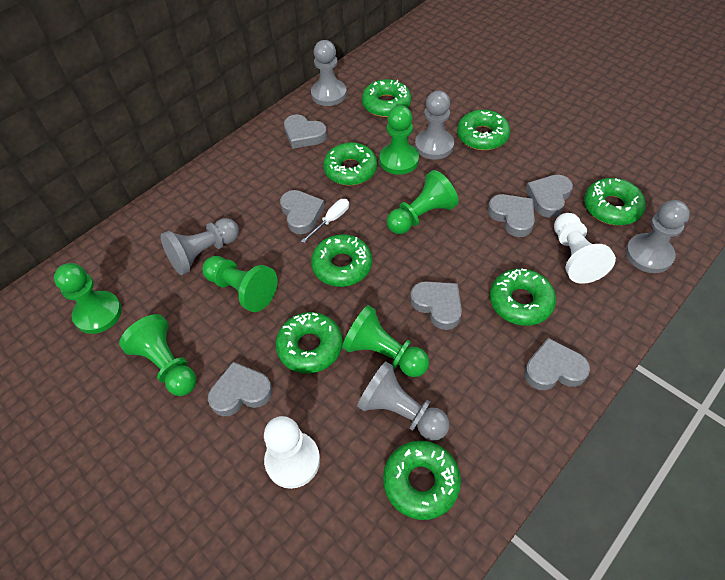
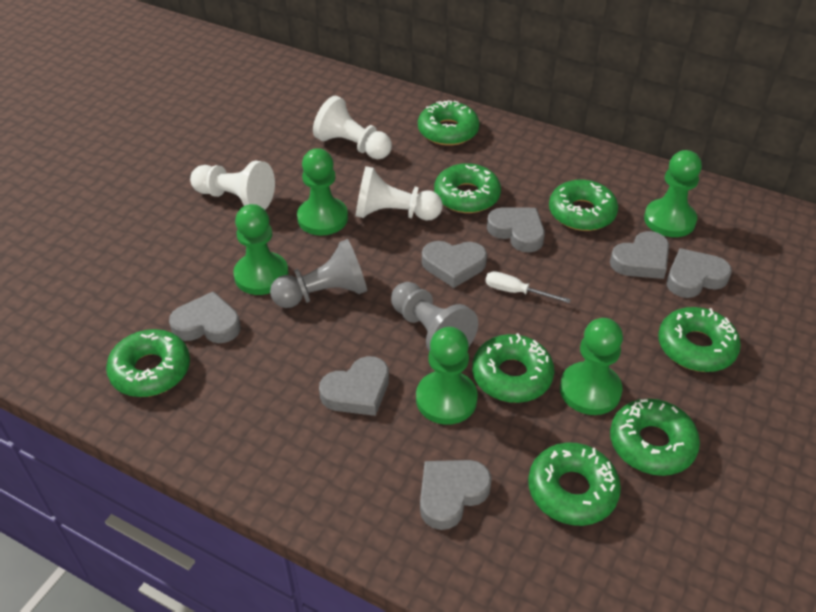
green pawn: 6 -> 5
grey pawn: 5 -> 2
white pawn: 2 -> 3

